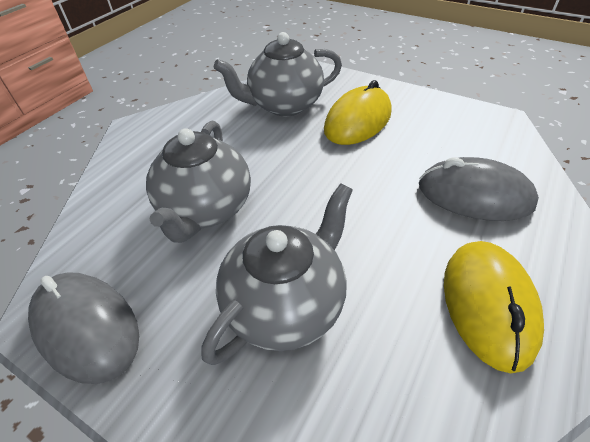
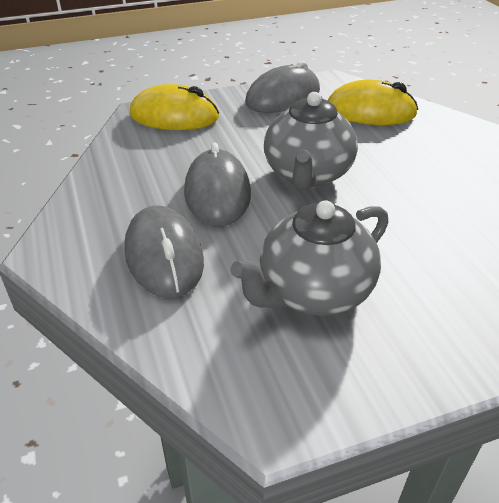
grey mouse: 2 -> 3
grey teapot: 3 -> 2

